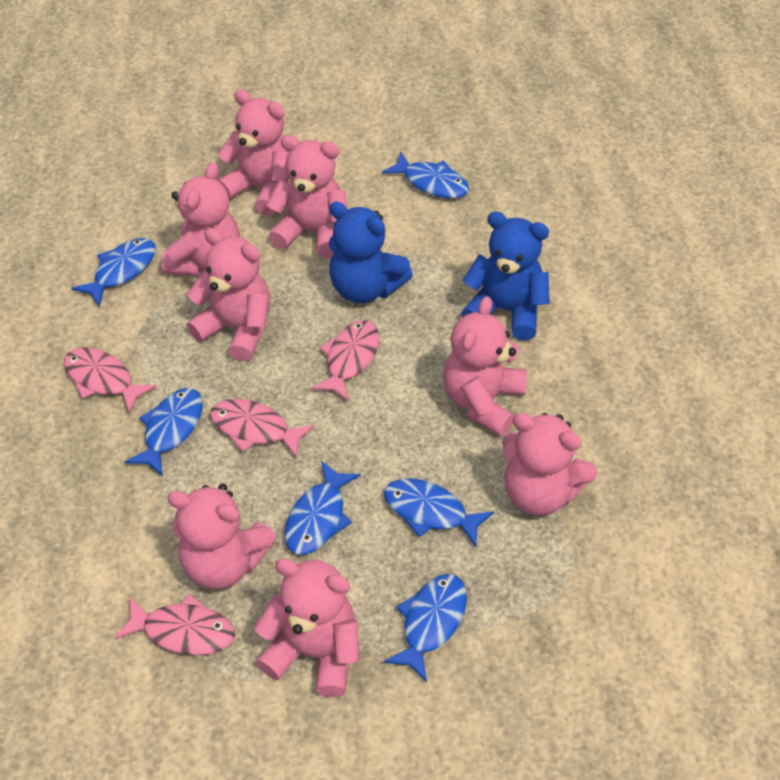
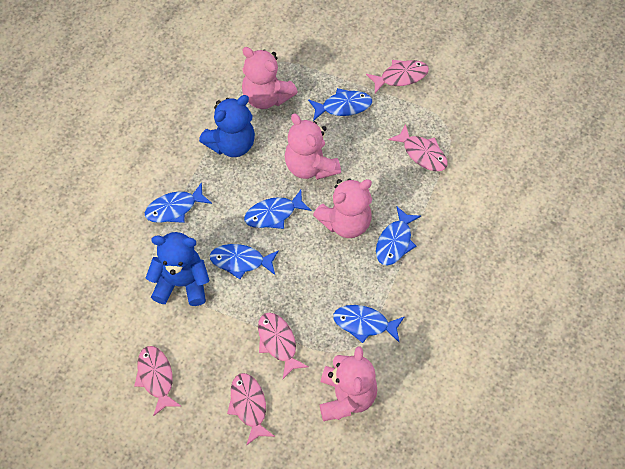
pink fish: 4 -> 5
pink teddy bear: 8 -> 4

